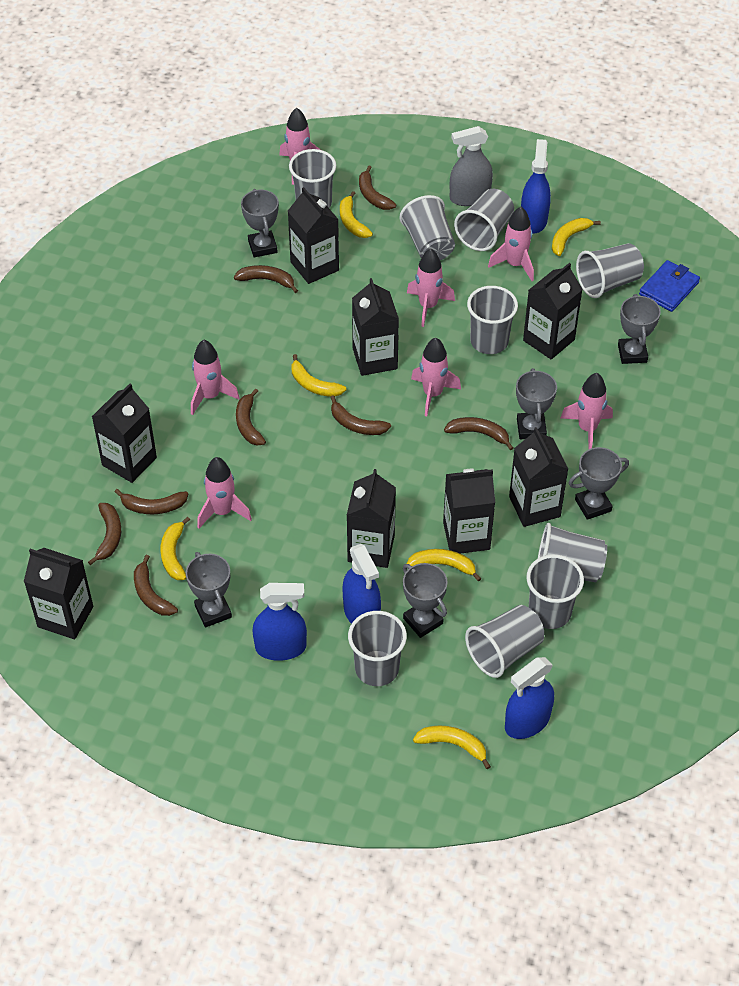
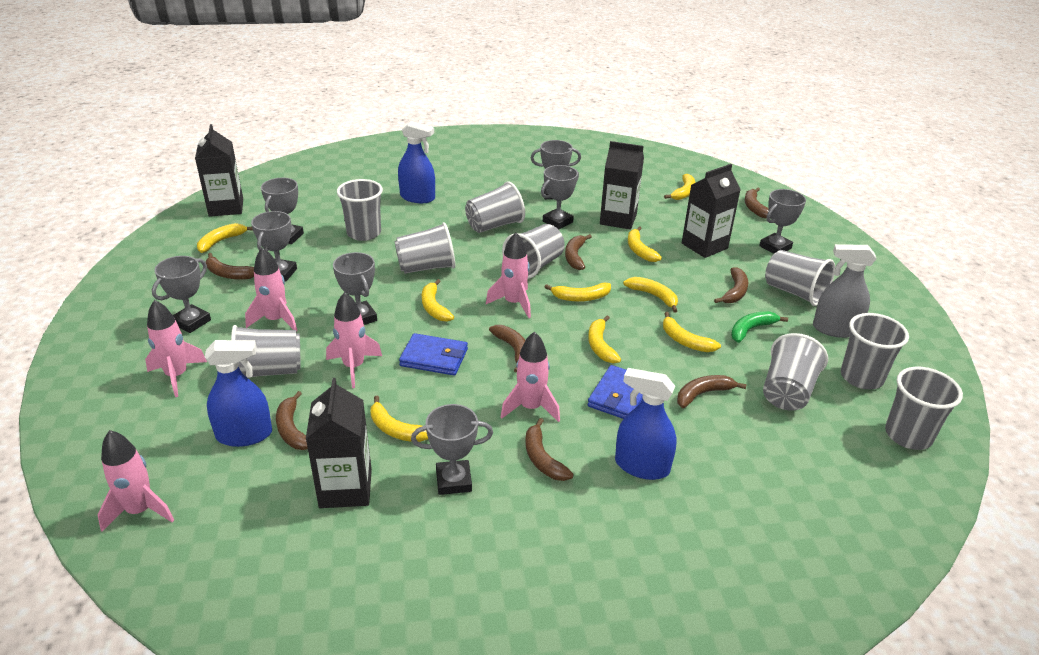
black carton: 8 -> 4
blue spray bottle: 4 -> 3
blue wallet: 1 -> 2
green banana: 0 -> 1
grey trophy: 6 -> 8
pink rocket: 7 -> 6
yellow banana: 6 -> 9

